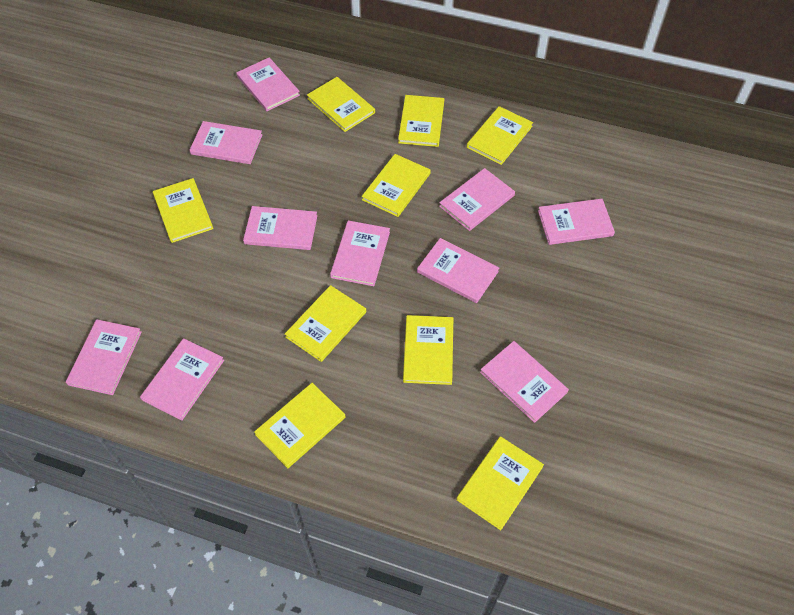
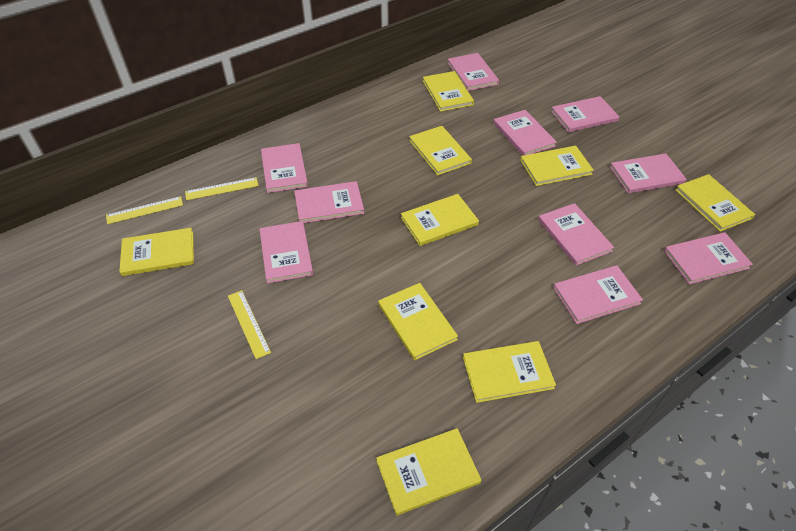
yellow ruler: 0 -> 3

